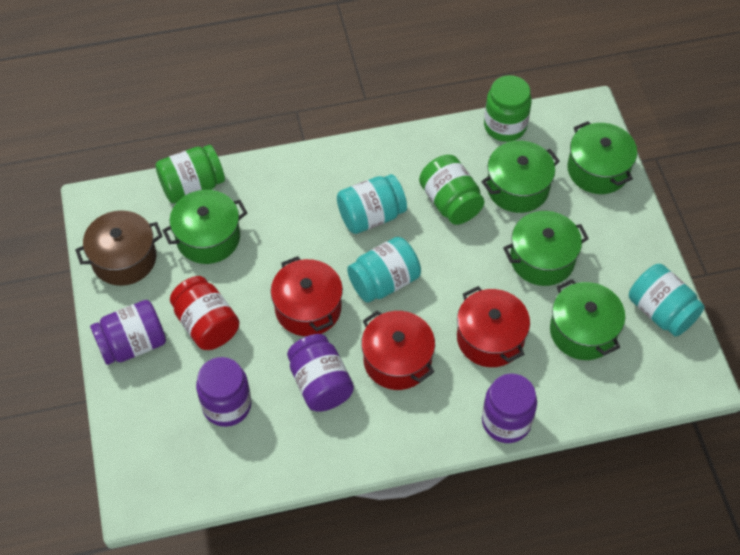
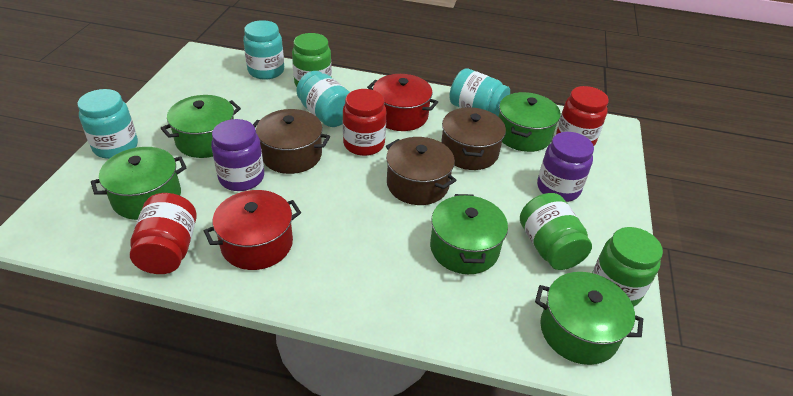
brown pot: 1 -> 3
purple jar: 4 -> 2
red jar: 1 -> 3
red pot: 3 -> 2
turquoise jar: 3 -> 4

